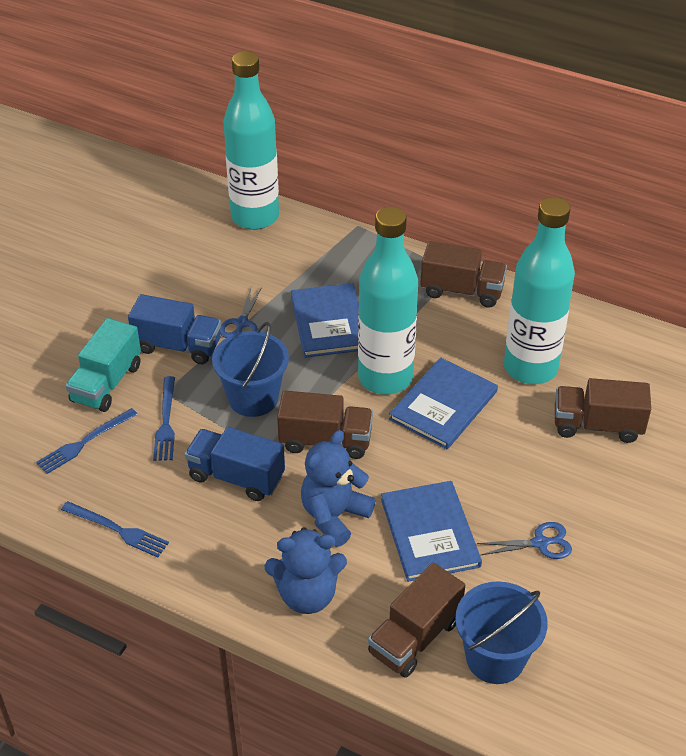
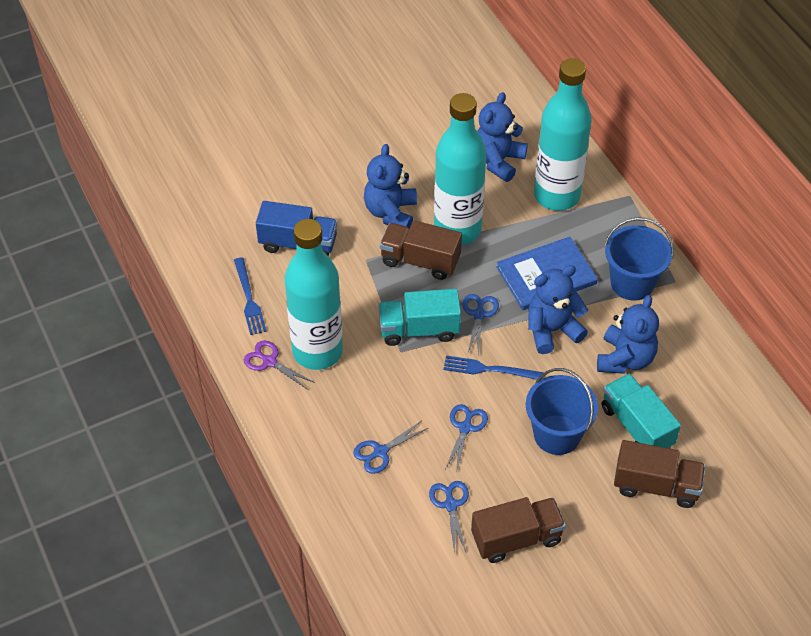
blue book: 3 -> 1
blue fork: 3 -> 2
blue scissors: 2 -> 4
blue teddy bear: 2 -> 4
blue truck: 2 -> 1
brown truck: 4 -> 3
purple scissors: 0 -> 1
turquoise truck: 1 -> 2

